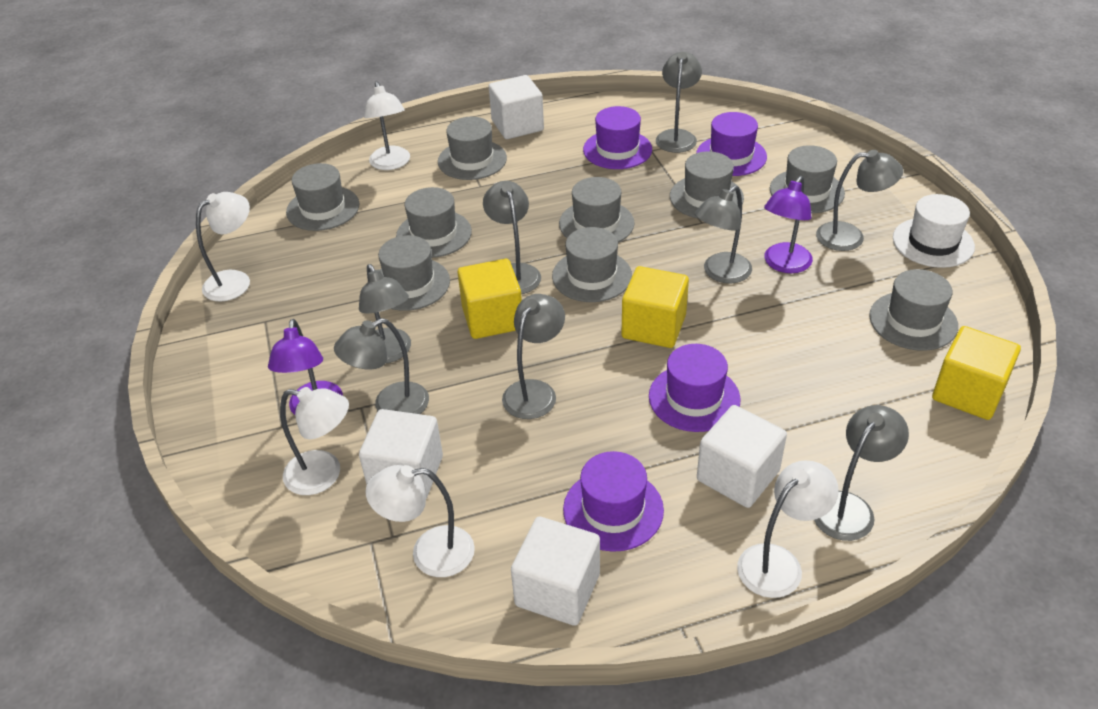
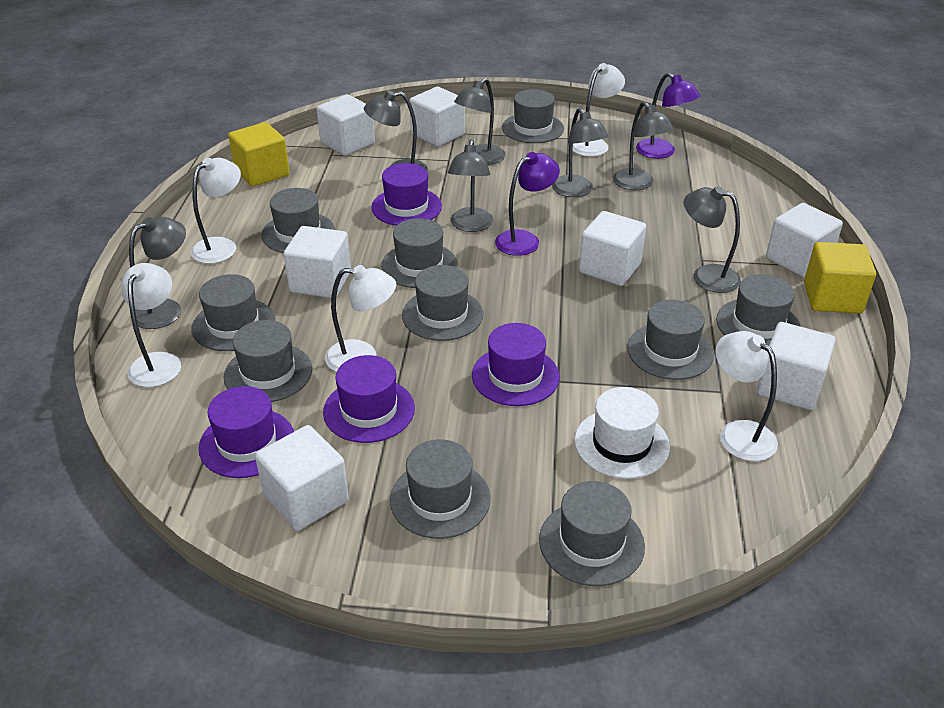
grey hat: 9 -> 10
grey lamp: 8 -> 7
white cube: 4 -> 7
yellow cube: 3 -> 2

